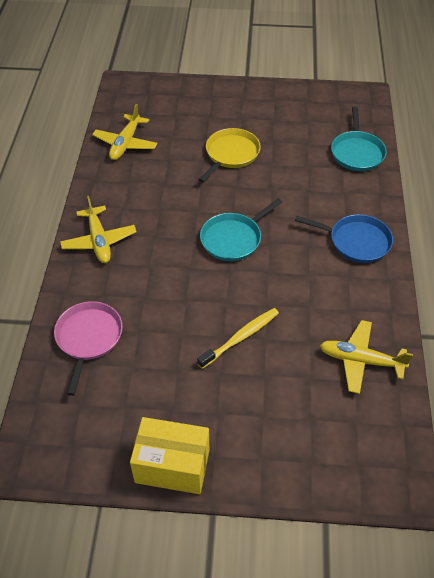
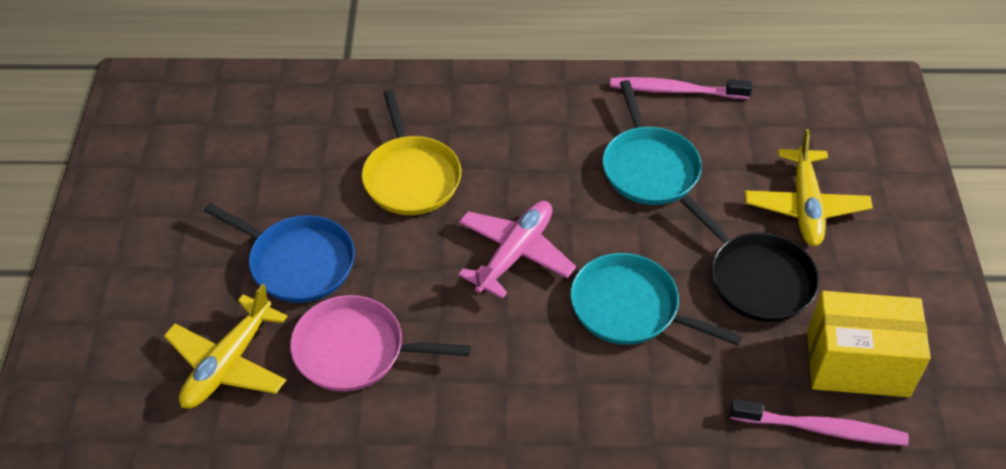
black pan: 0 -> 1
pink plane: 0 -> 1
pink toothbrush: 0 -> 2
yellow plane: 3 -> 2
yellow toothbrush: 1 -> 0

